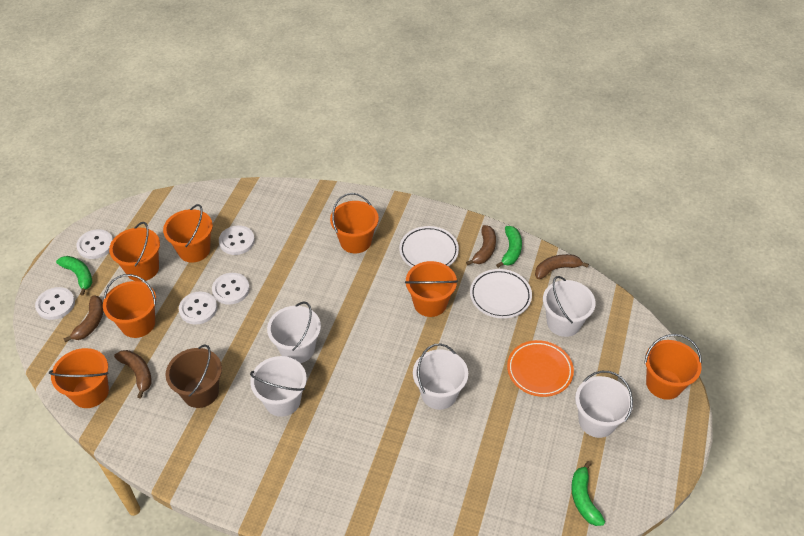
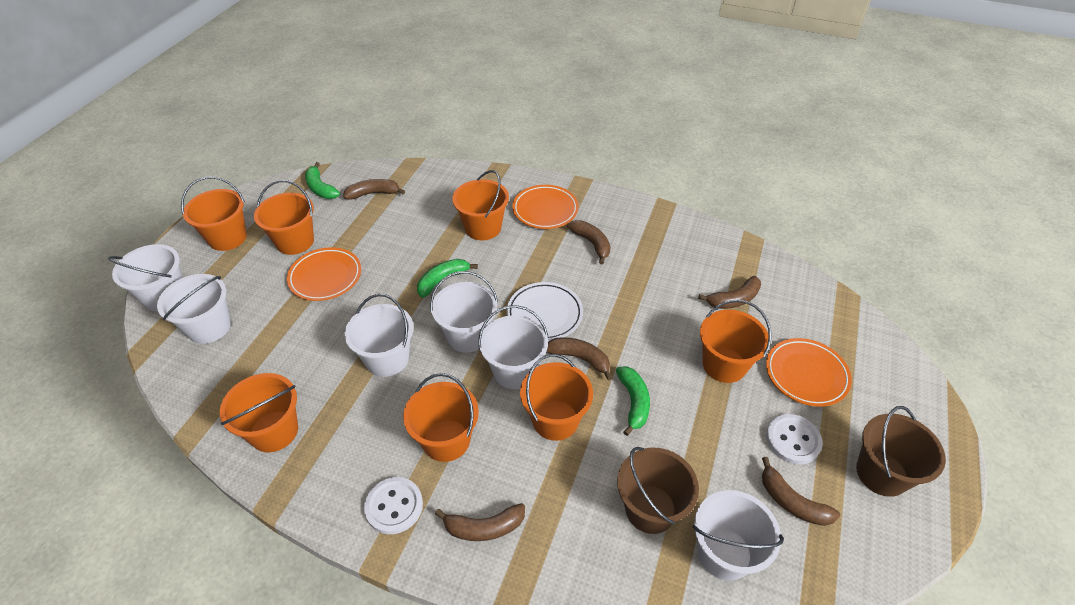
brown banana: 4 -> 6
brown bucket: 1 -> 2
orange plate: 1 -> 3
white bucket: 5 -> 6
white button: 5 -> 2
white plate: 2 -> 1

